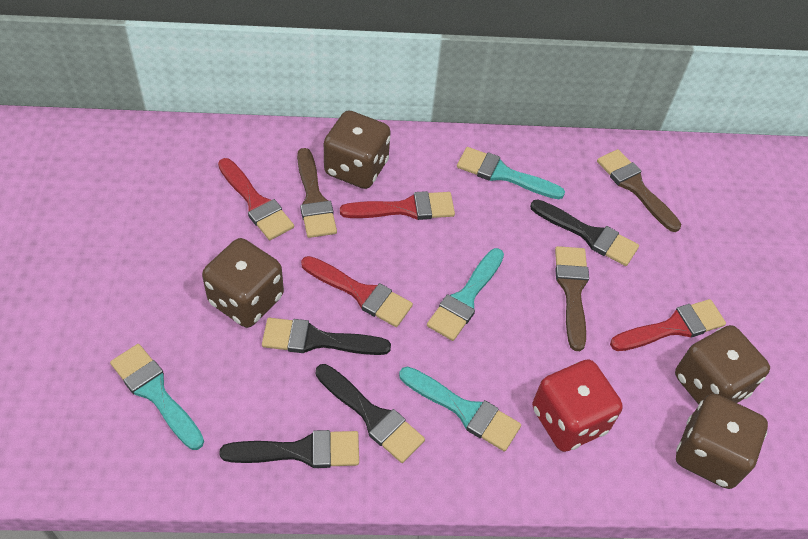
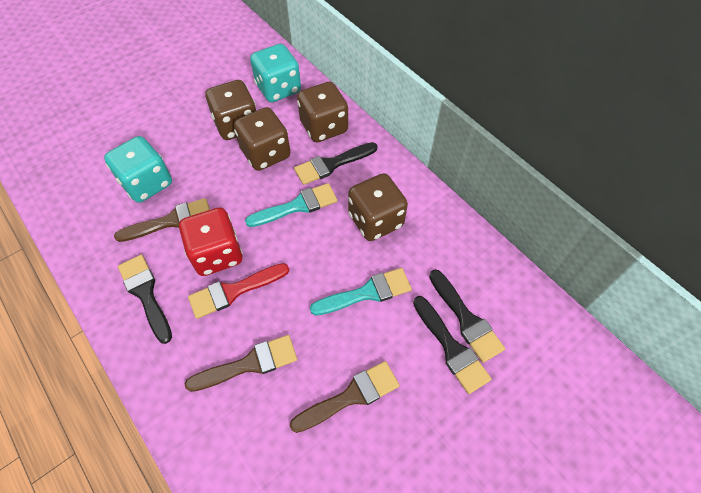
red brush: 4 -> 1
turquoise brush: 4 -> 2
turquoise dice: 0 -> 2

